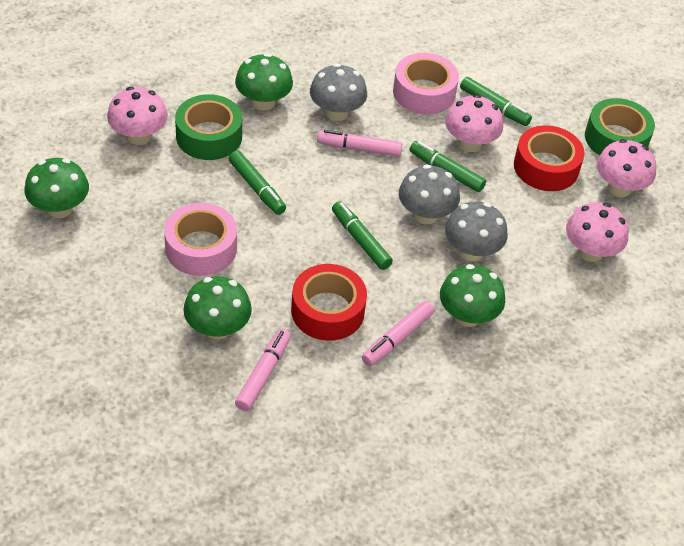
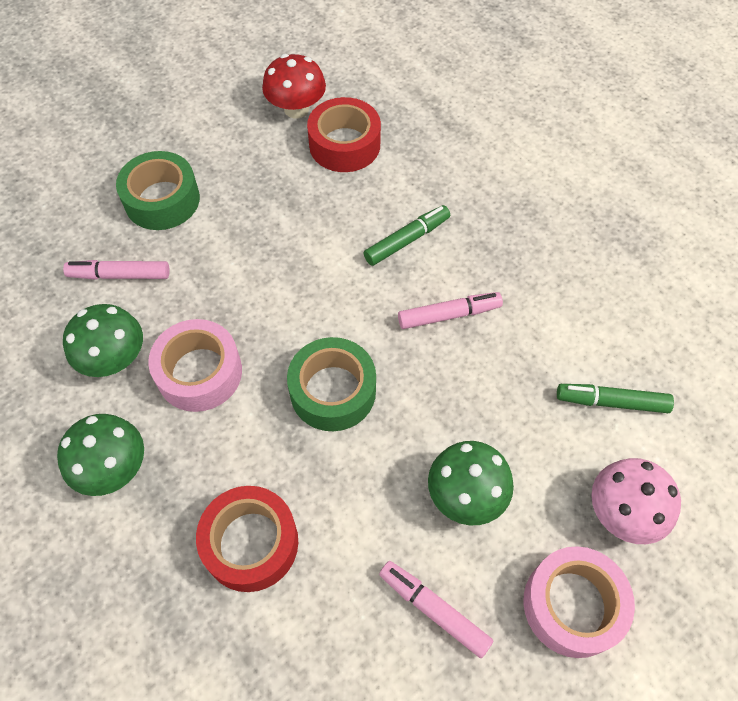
green marker: 4 -> 2
green mushroom: 4 -> 3
grey mushroom: 3 -> 0
pink mushroom: 4 -> 1
red mushroom: 0 -> 1

